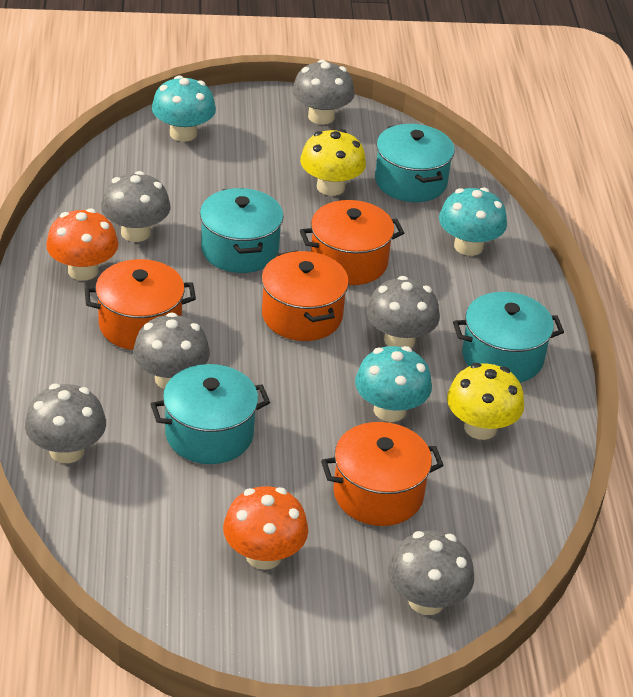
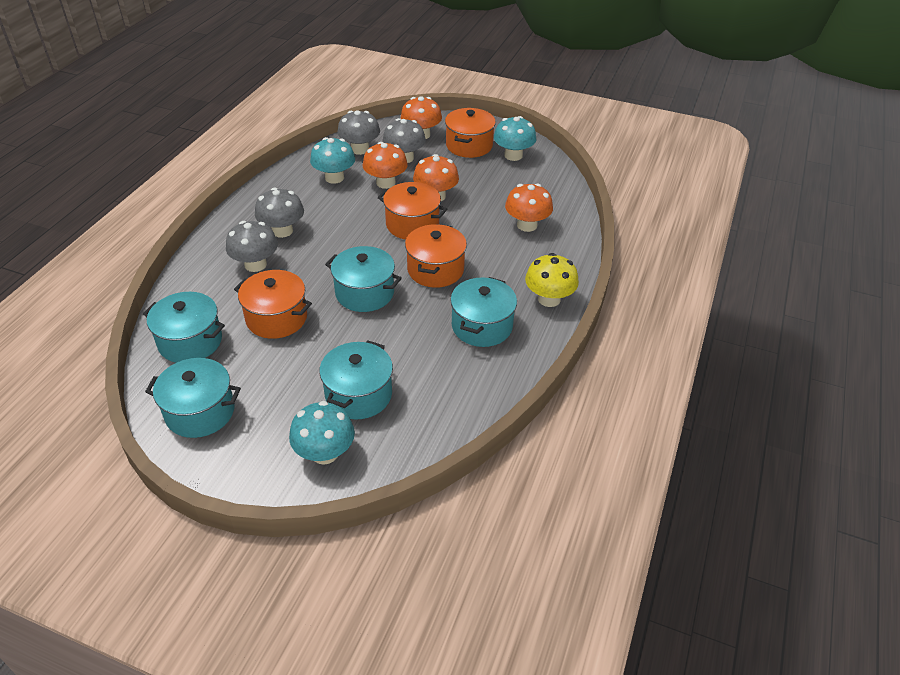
grey mushroom: 6 -> 4
orange mushroom: 2 -> 4
turquoise pot: 4 -> 5
yellow mushroom: 2 -> 1

